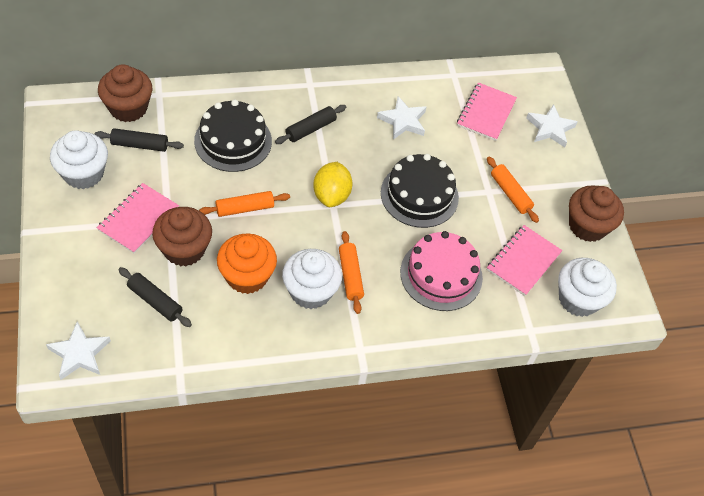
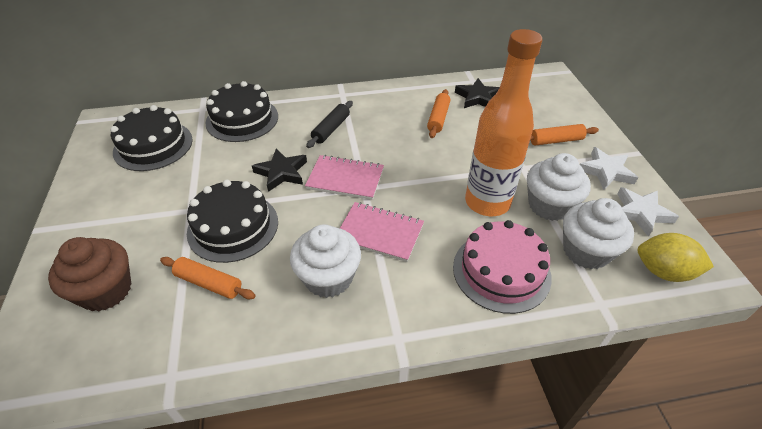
black cake: 2 -> 3
black rolling pin: 3 -> 1
black star: 0 -> 2
brown cupcake: 3 -> 1
orange bottle: 0 -> 1
orange cupcake: 1 -> 0
pink notebook: 3 -> 2
white star: 3 -> 2

